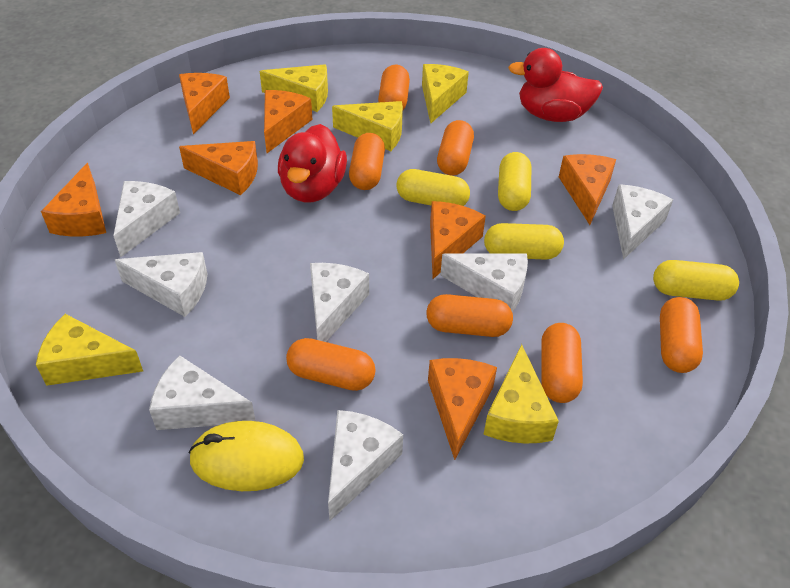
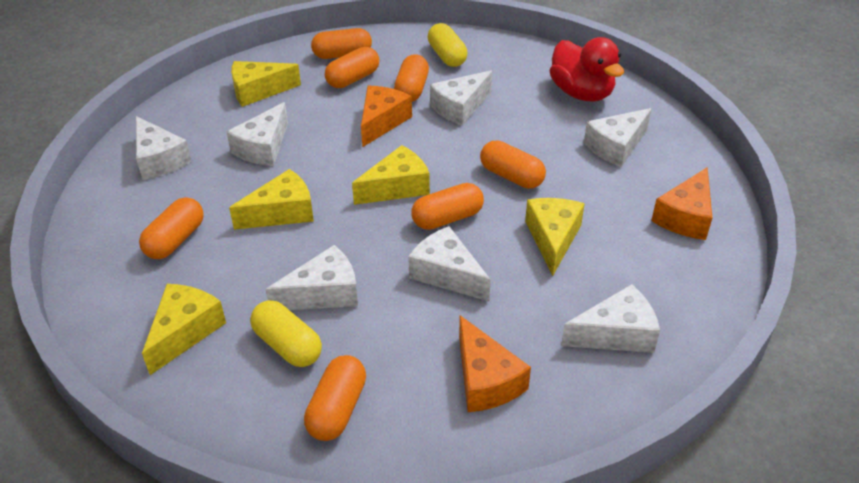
orange cheese: 7 -> 3
red duck: 2 -> 1
yellow capsule: 4 -> 2
yellow mouse: 1 -> 0

